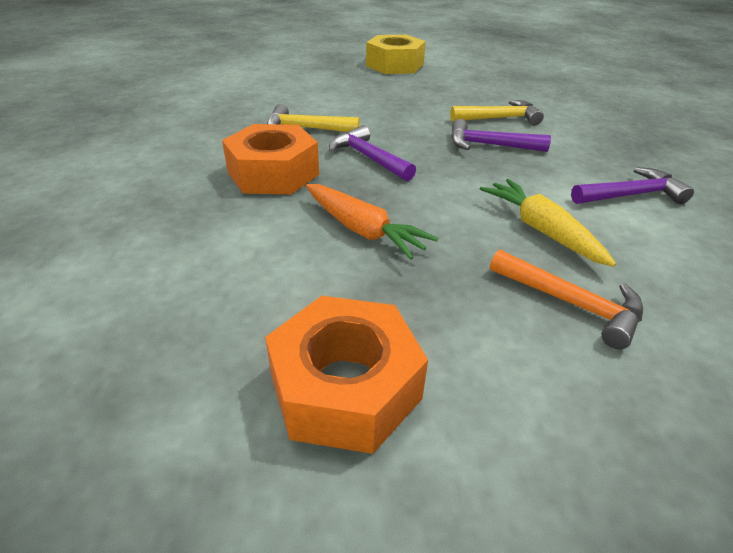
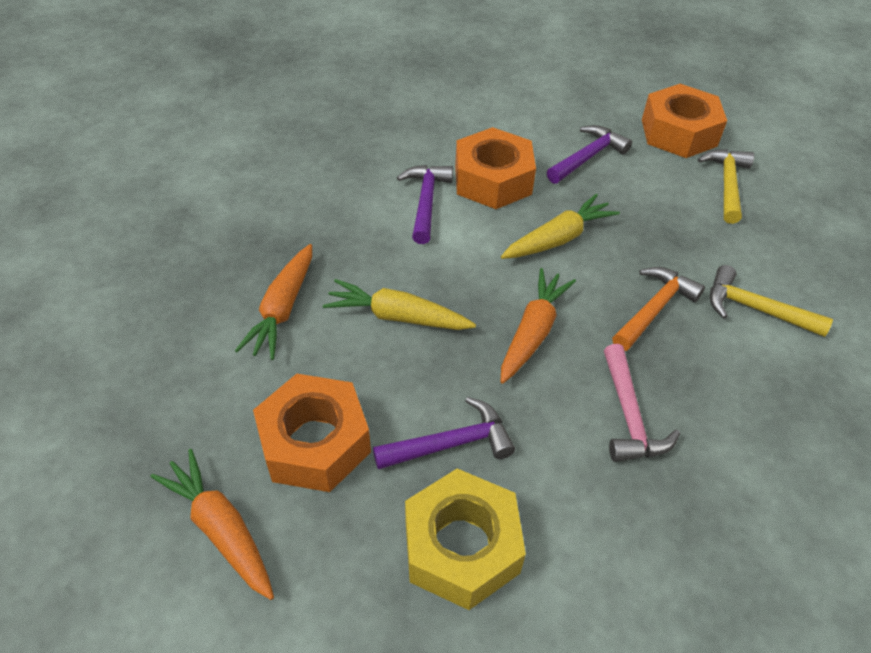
orange carrot: 1 -> 3
orange nut: 2 -> 3
pink hammer: 0 -> 1
yellow carrot: 1 -> 2

